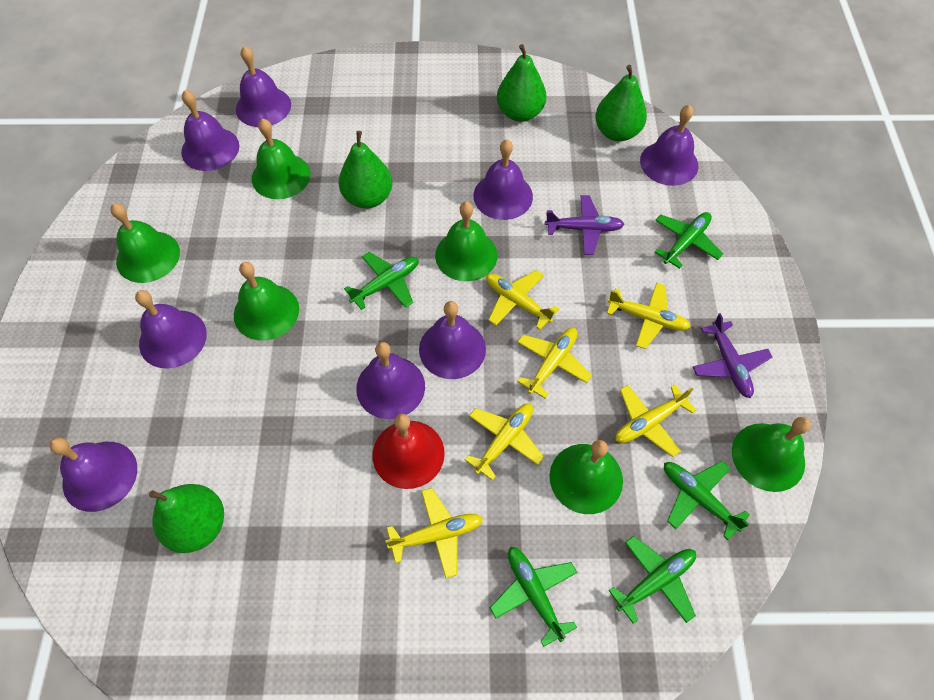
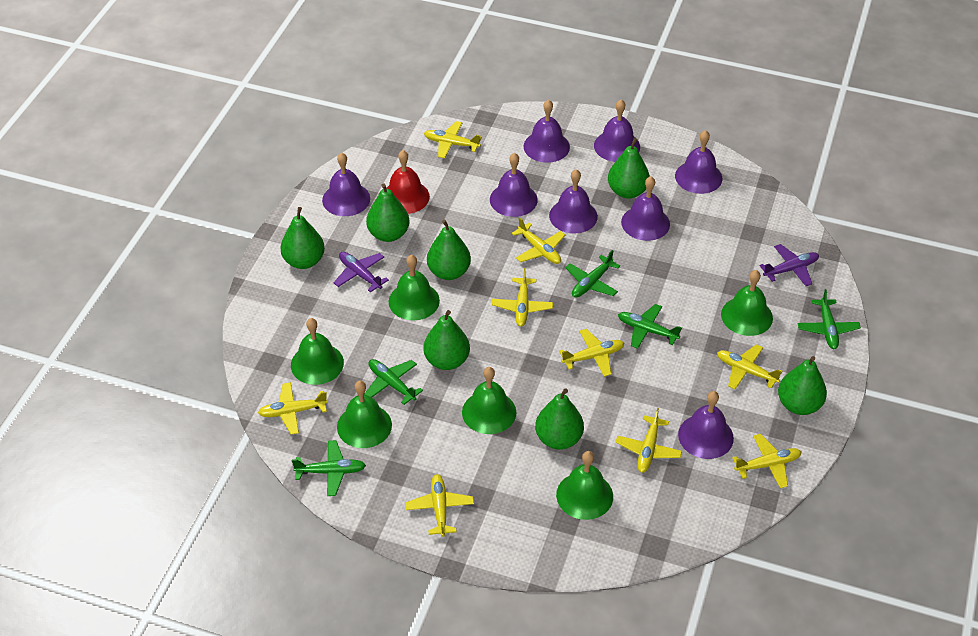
green pear: 4 -> 7
yellow plane: 6 -> 9

